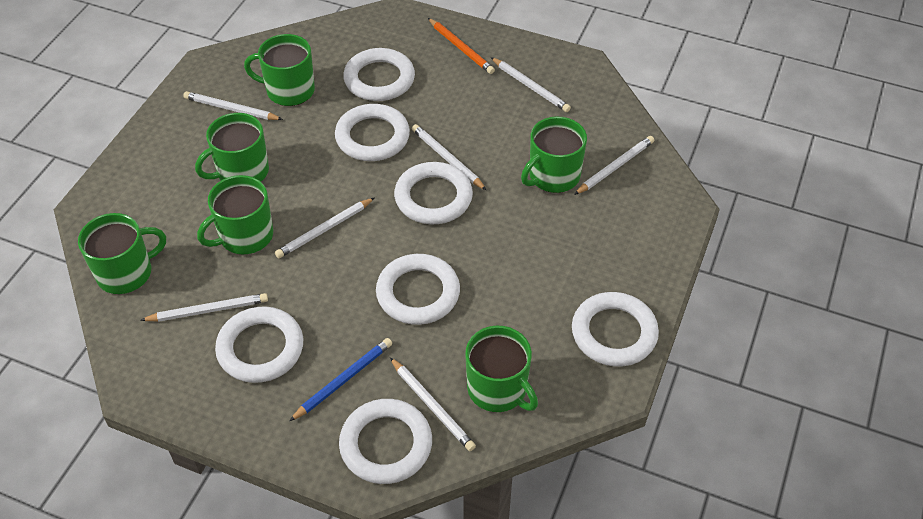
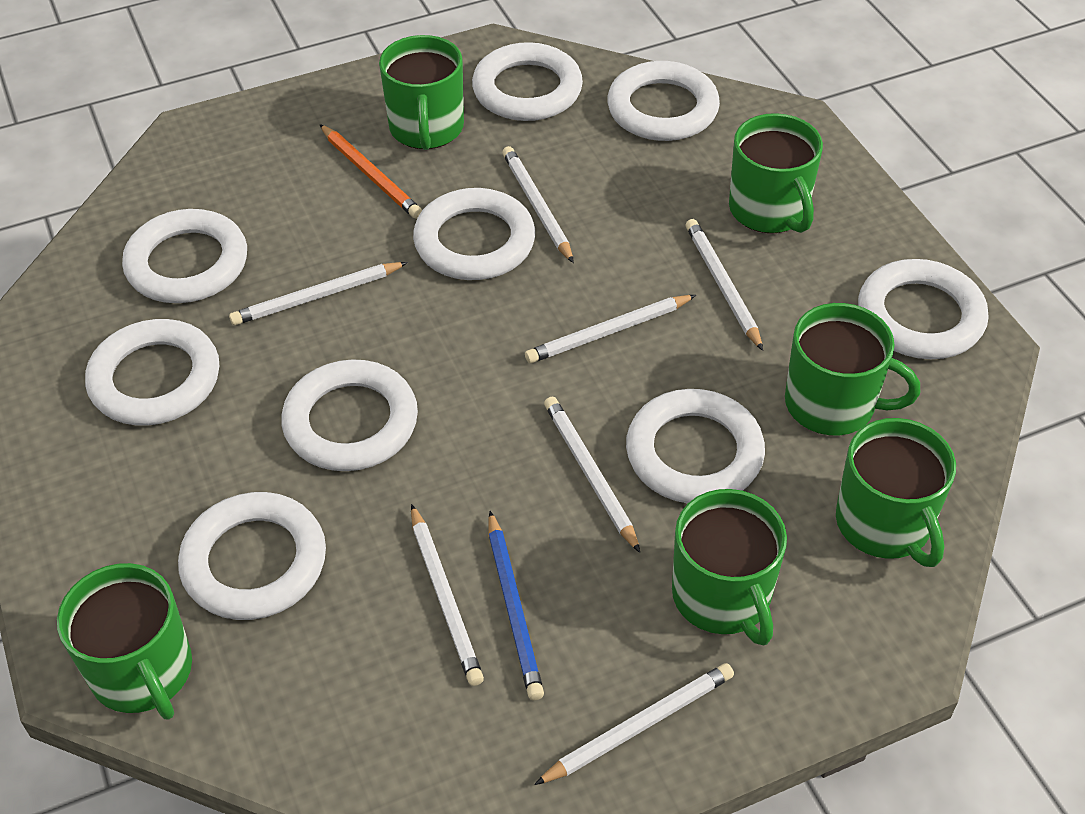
white ring: 7 -> 9

